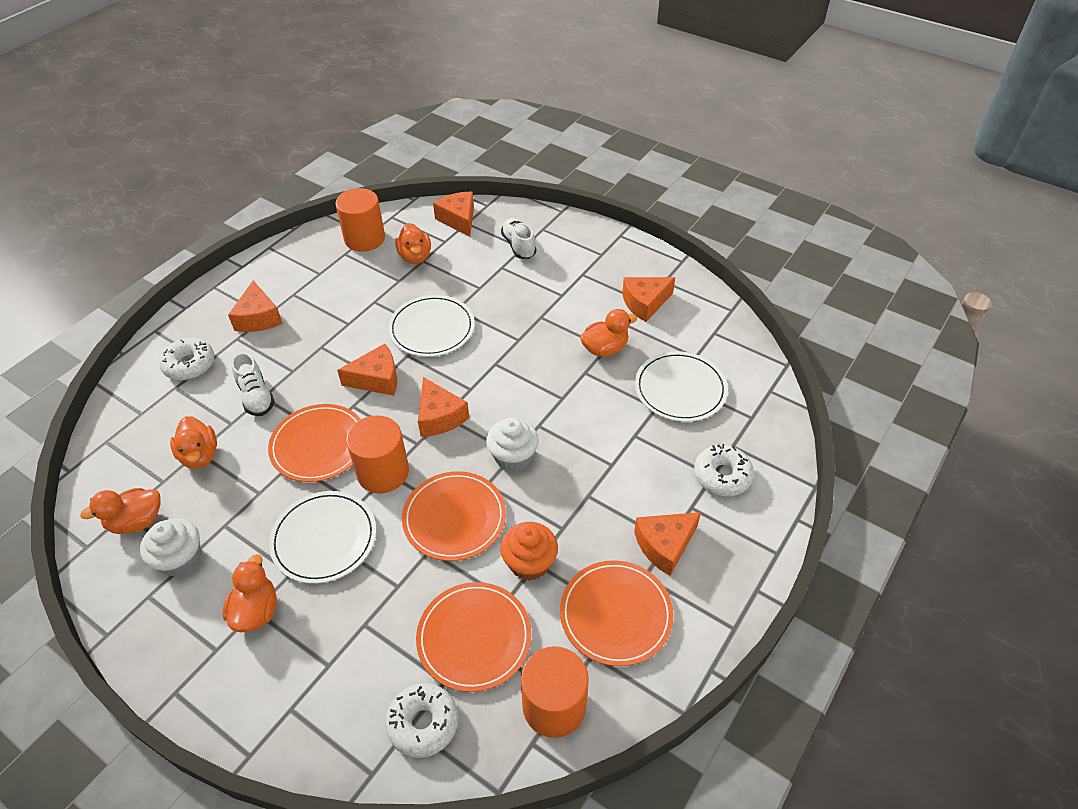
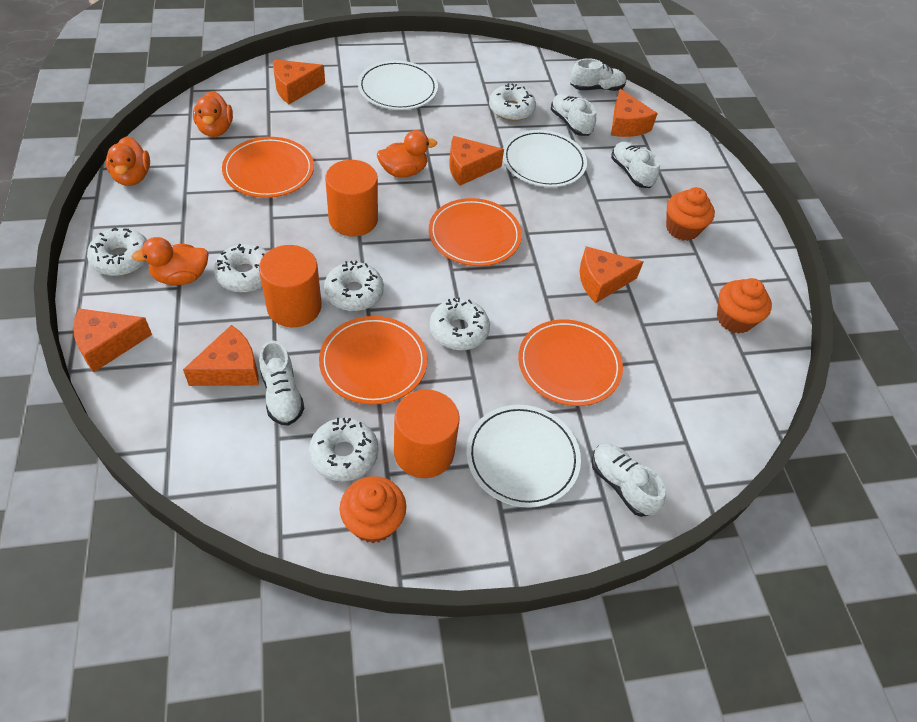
orange cupcake: 1 -> 3
orange duck: 5 -> 4
white cupcake: 2 -> 0
white donut: 3 -> 6
white shoe: 2 -> 5

